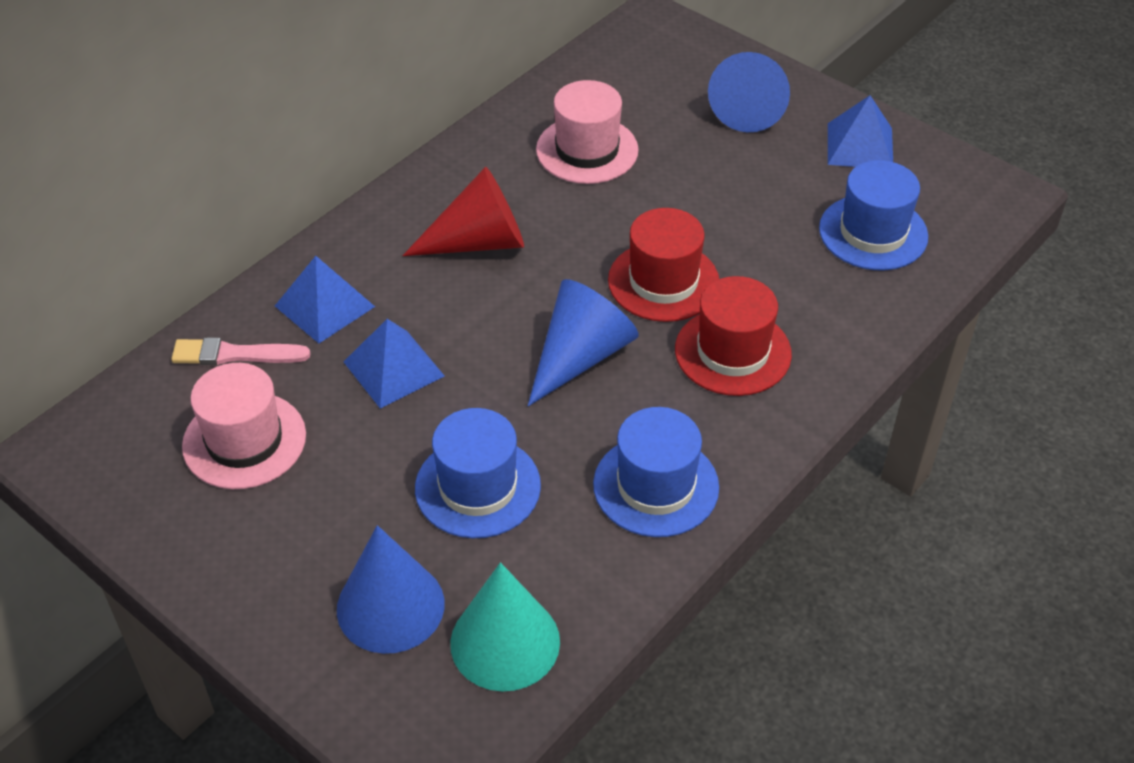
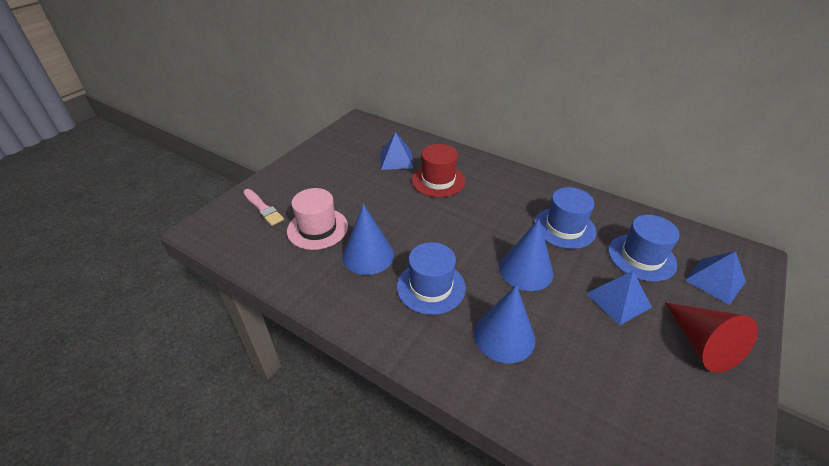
pink hat: 2 -> 1
red hat: 2 -> 1
turquoise cone: 1 -> 0

